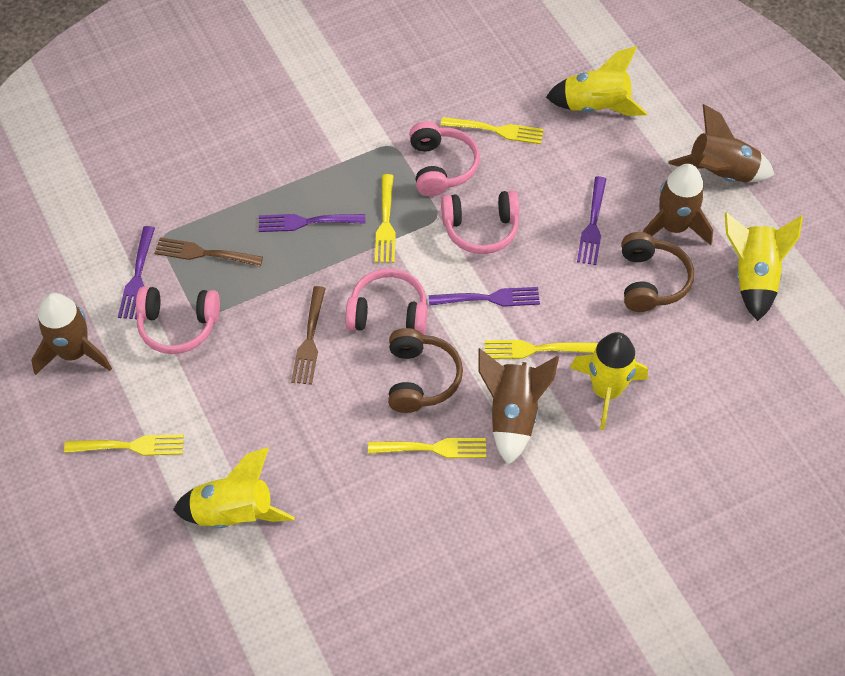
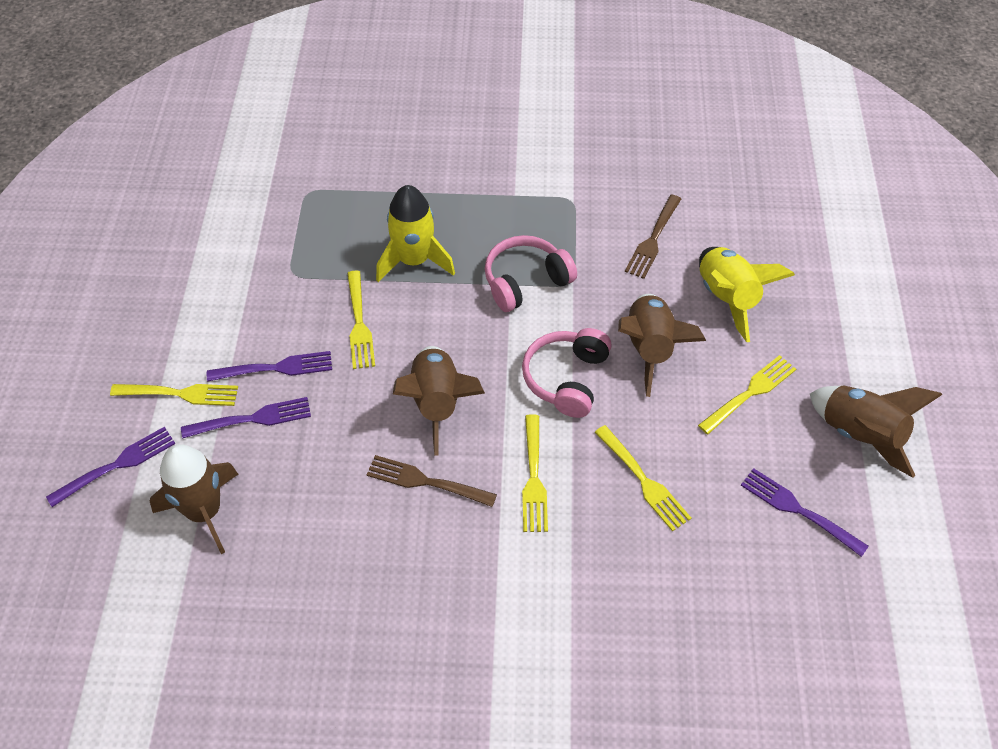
brown headphones: 2 -> 0
pink headphones: 4 -> 2
yellow rocket: 4 -> 2

